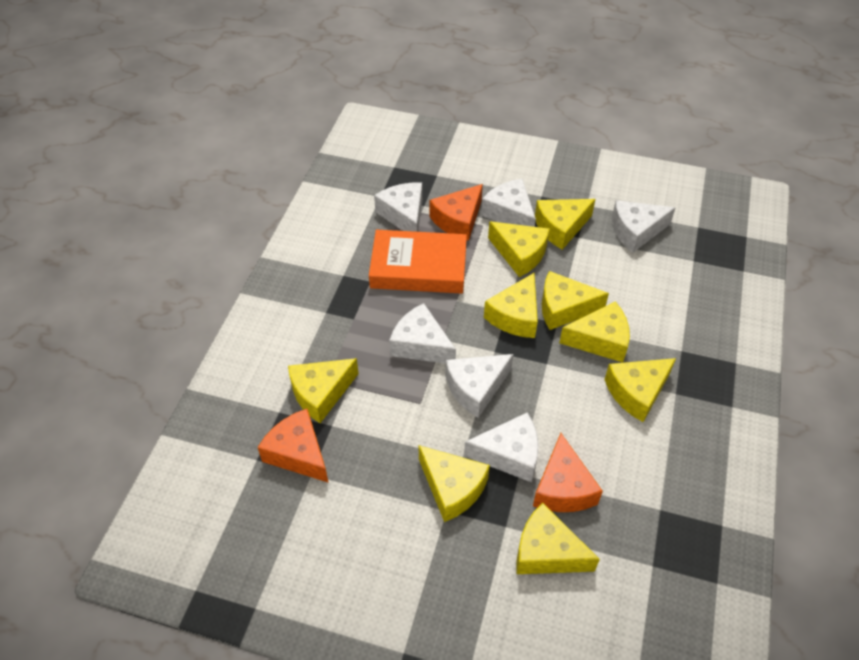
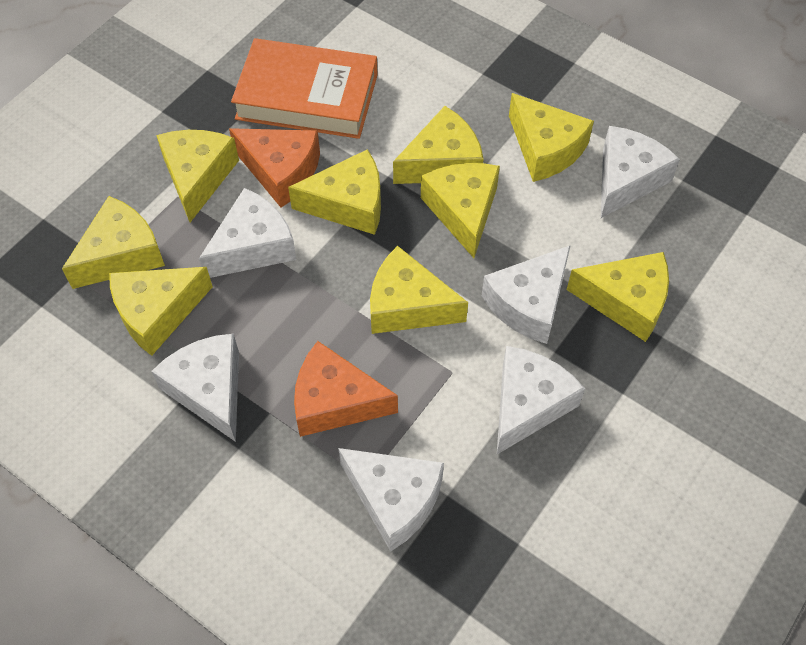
orange cheese: 3 -> 2

